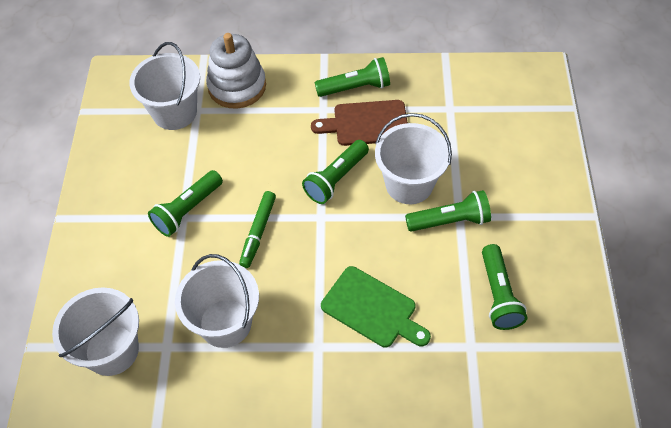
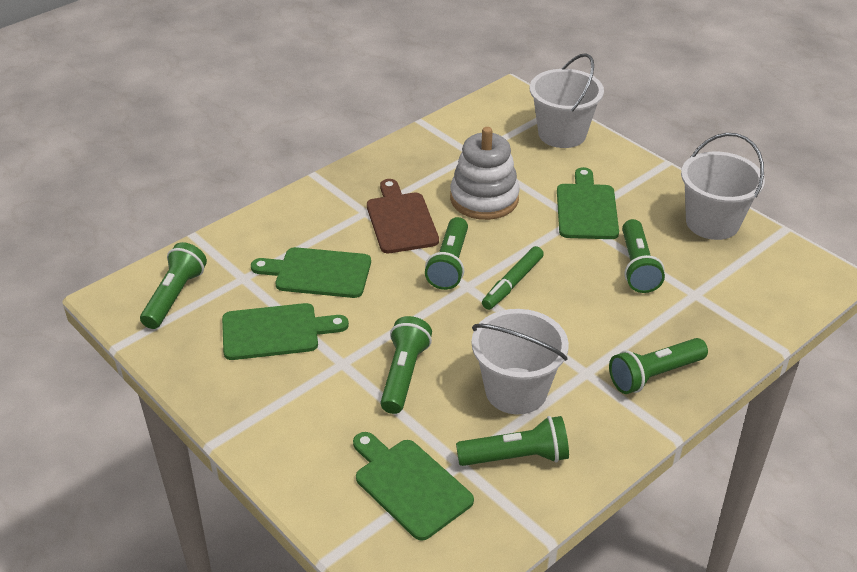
green cutting board: 1 -> 4
green flashlight: 5 -> 6
white bucket: 4 -> 3

